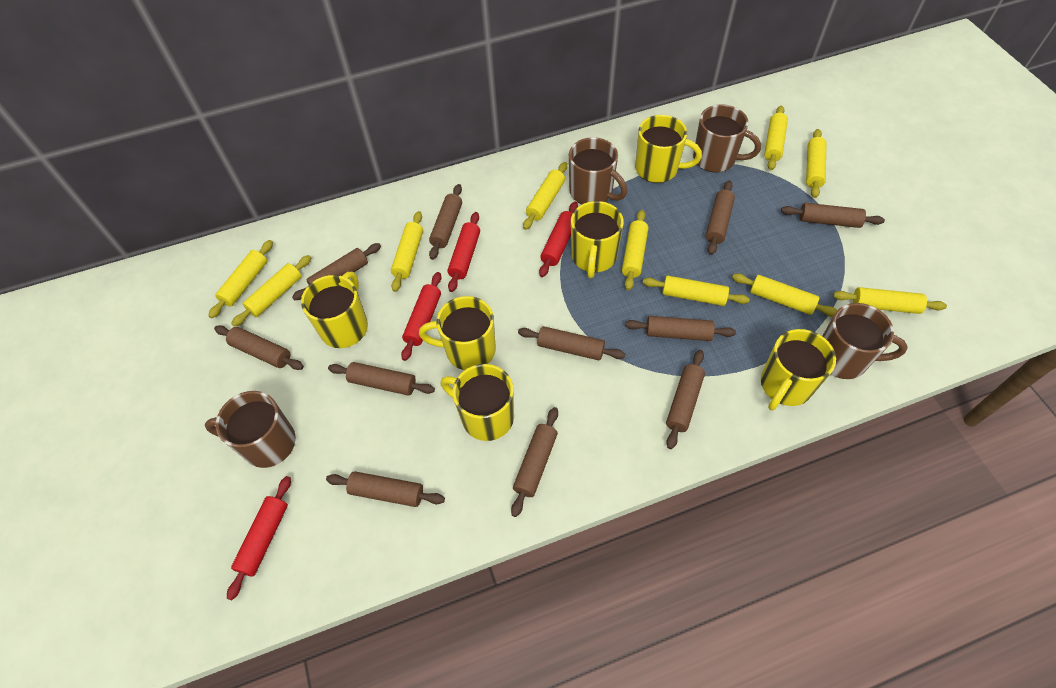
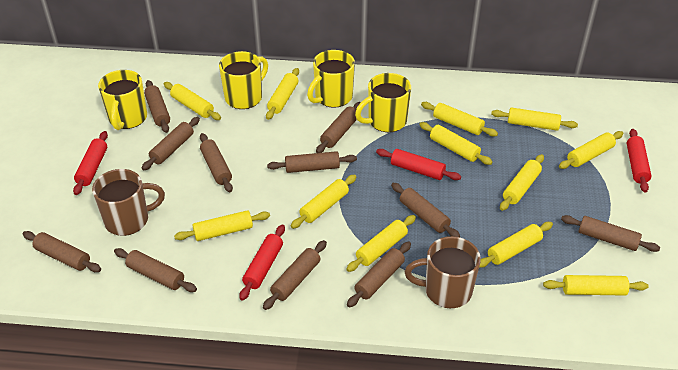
brown mug: 4 -> 2
yellow mug: 6 -> 4
yellow rolling pin: 10 -> 12

